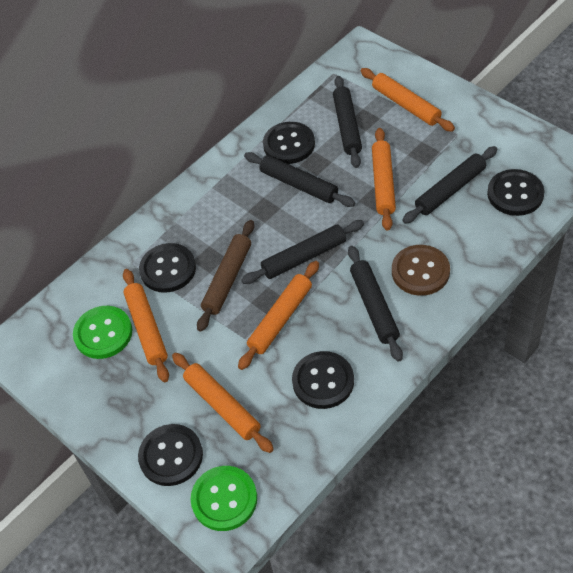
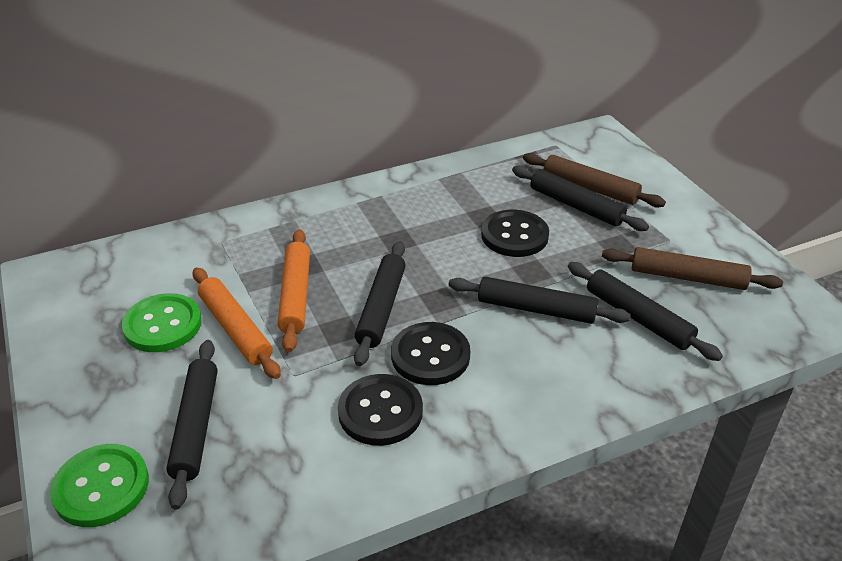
black button: 5 -> 3
brown button: 1 -> 0
brown rolling pin: 1 -> 2
orange rolling pin: 5 -> 2

